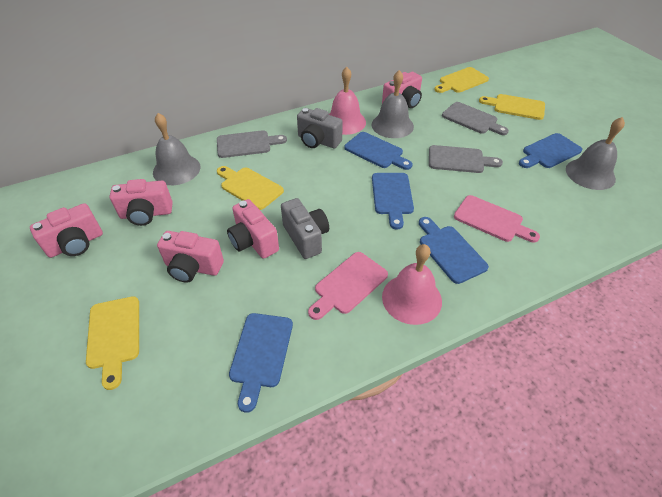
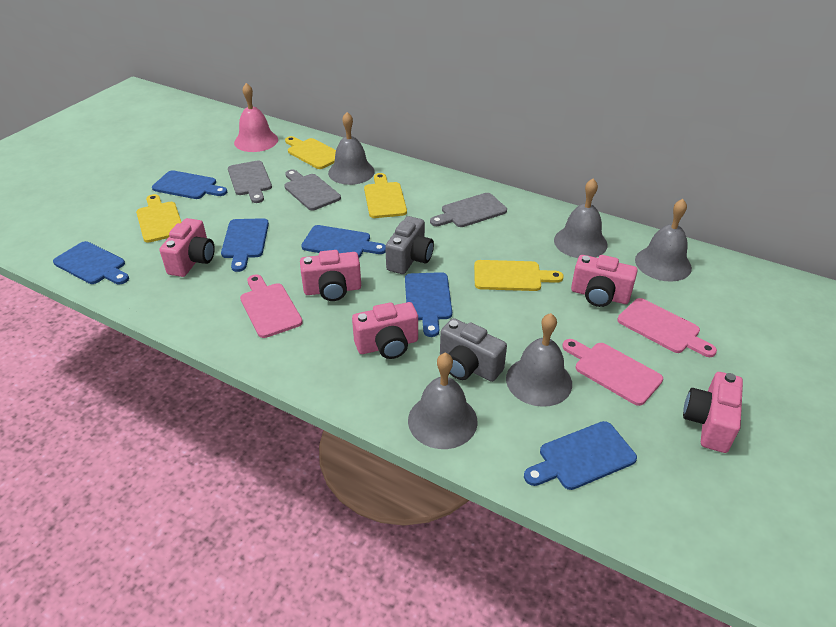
blue cutting board: 5 -> 6
grey bell: 3 -> 5
pink bell: 2 -> 1
pink cutting board: 2 -> 3

